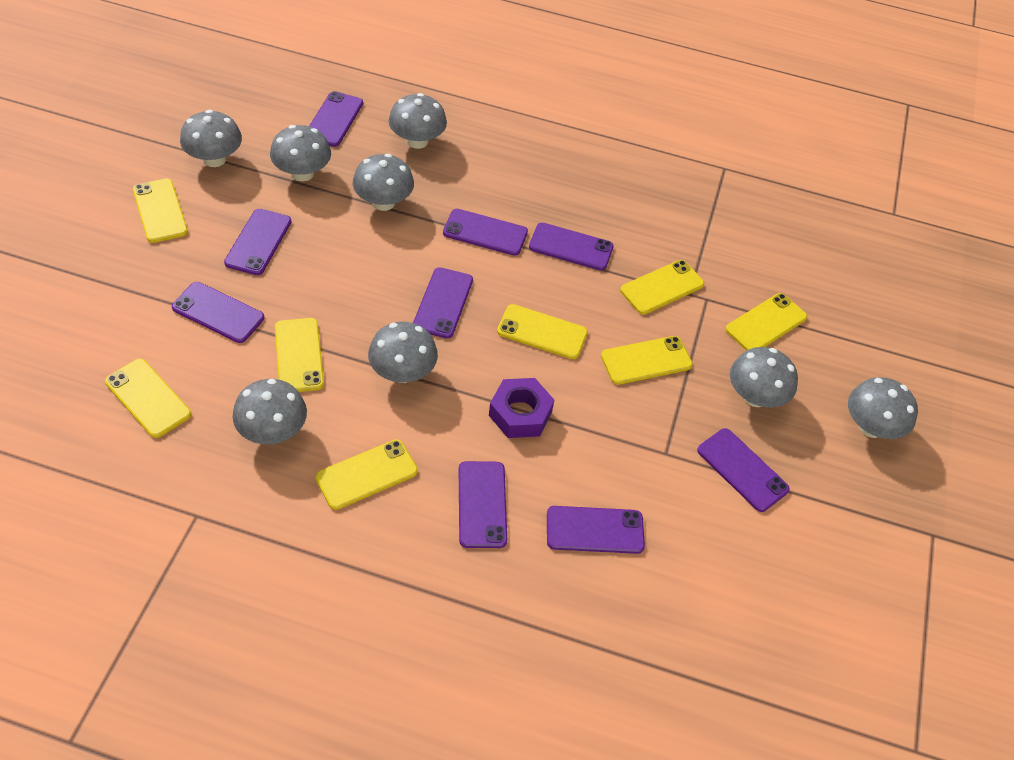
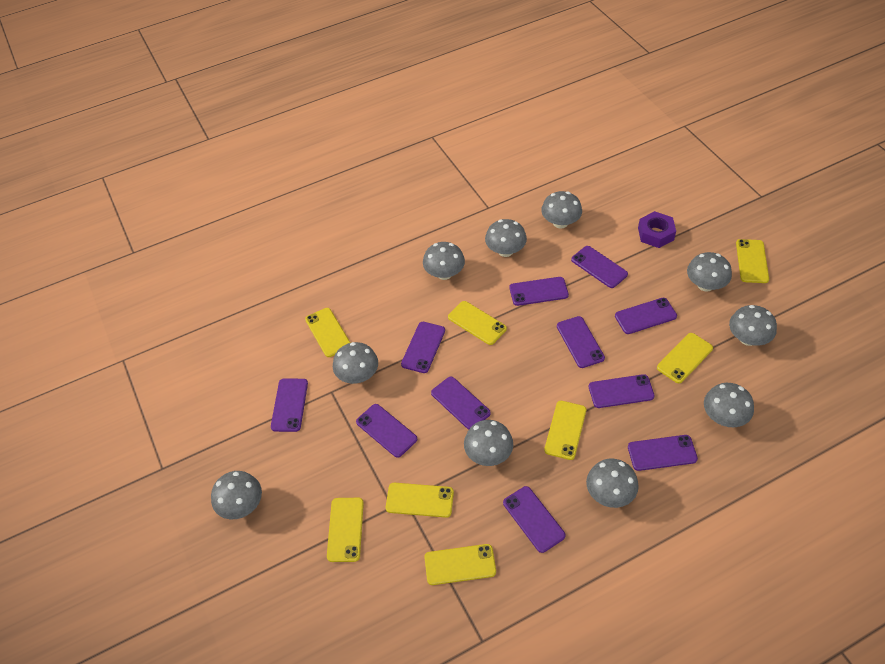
grey mushroom: 8 -> 10
purple phone: 9 -> 11

